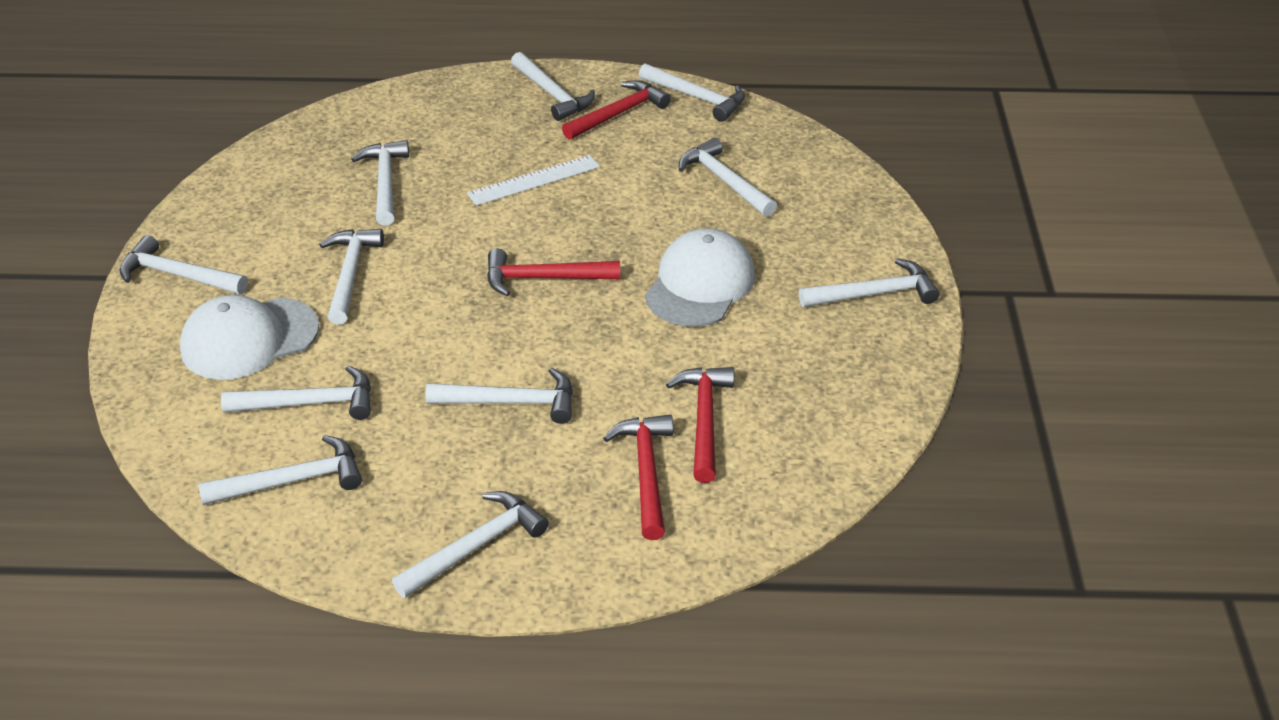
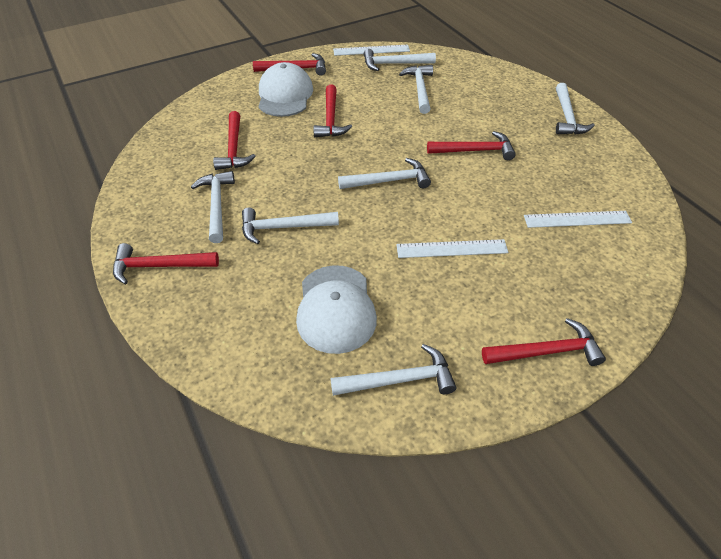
red hammer: 4 -> 6
white hammer: 11 -> 7
white ruler: 1 -> 3

